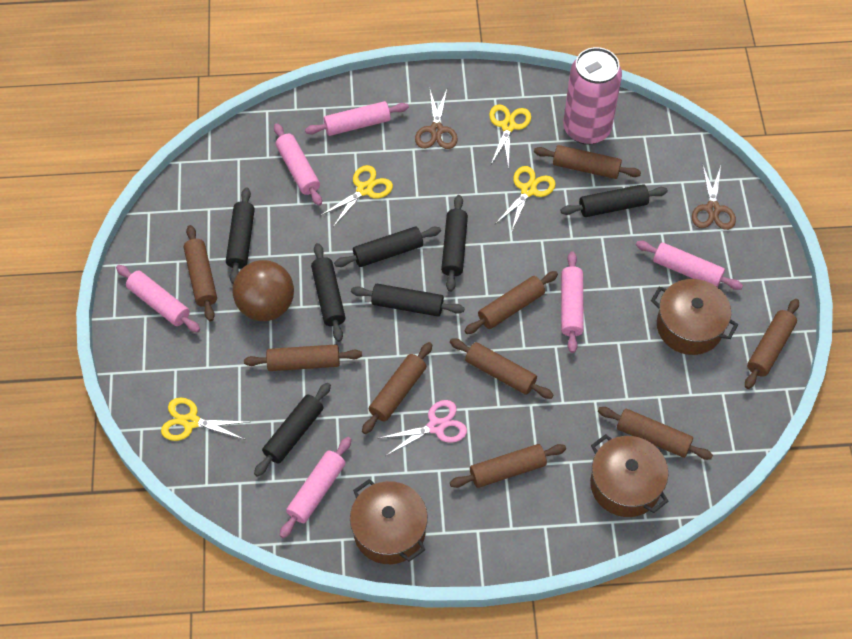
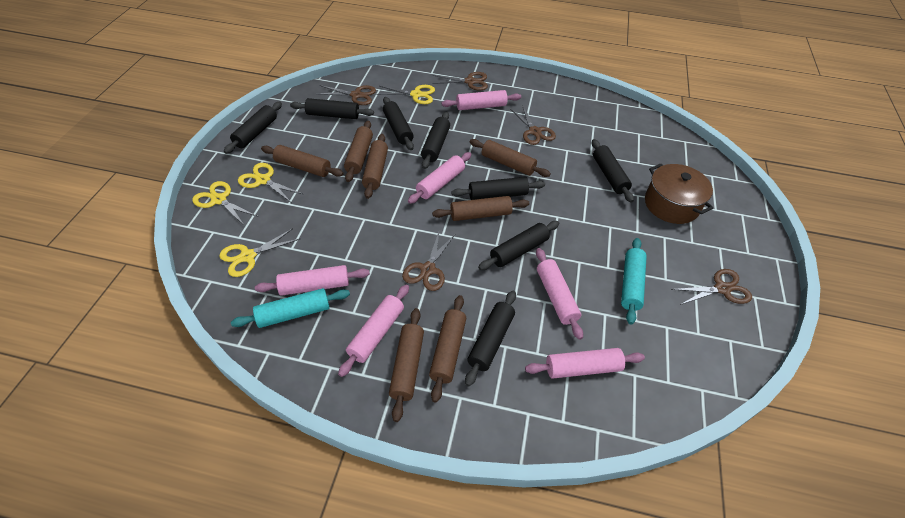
black rolling pin: 7 -> 8
brown ball: 1 -> 0
brown pot: 3 -> 1
brown rolling pin: 9 -> 7
brown scissors: 2 -> 5
pink can: 1 -> 0
pink scissors: 1 -> 0
turquoise rolling pin: 0 -> 2

